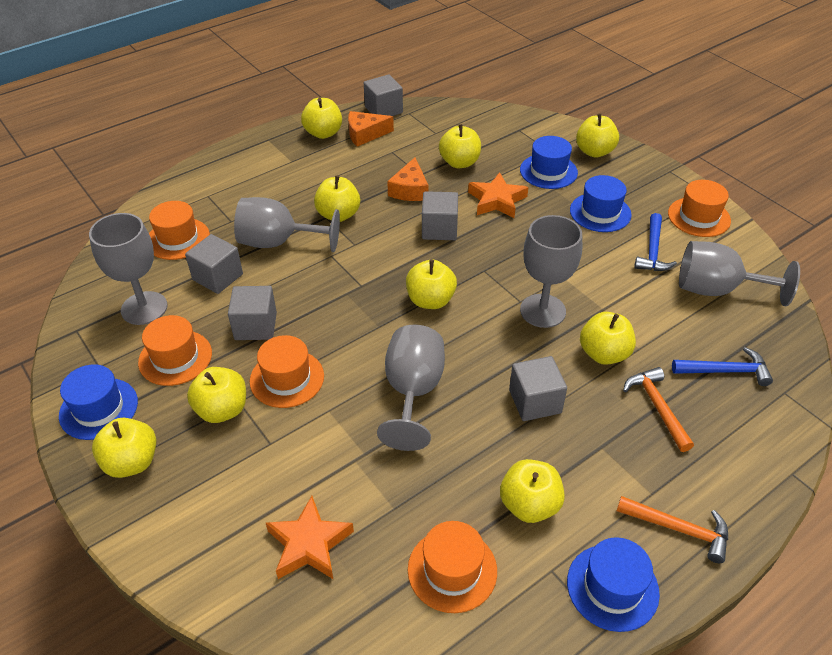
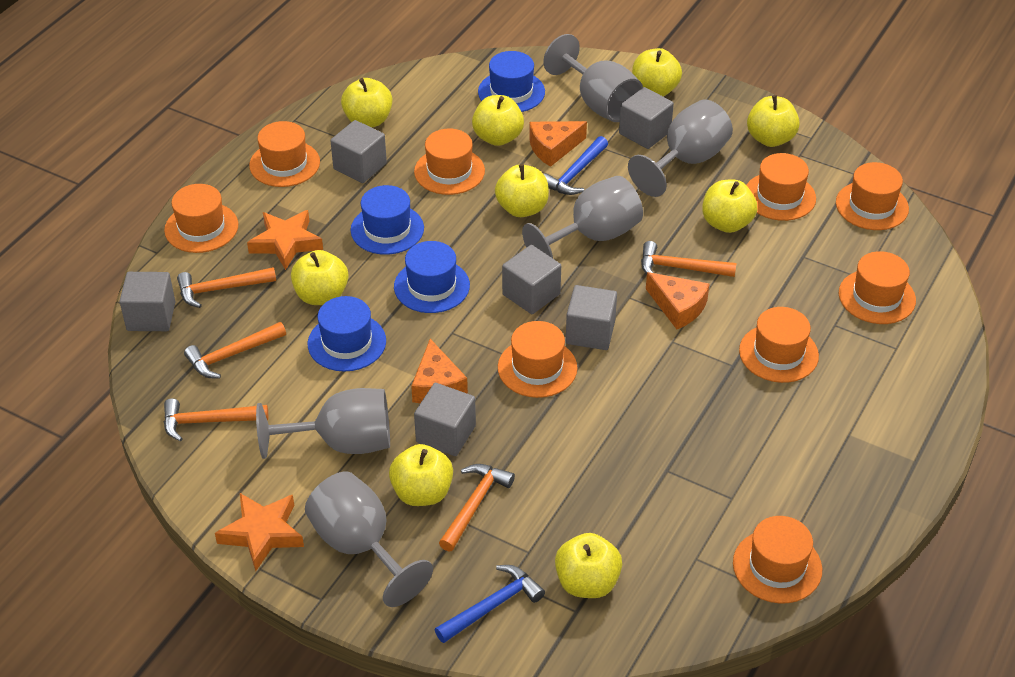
grey cube: 5 -> 6
orange cheese: 2 -> 3
orange hammer: 2 -> 5
orange hat: 5 -> 9

